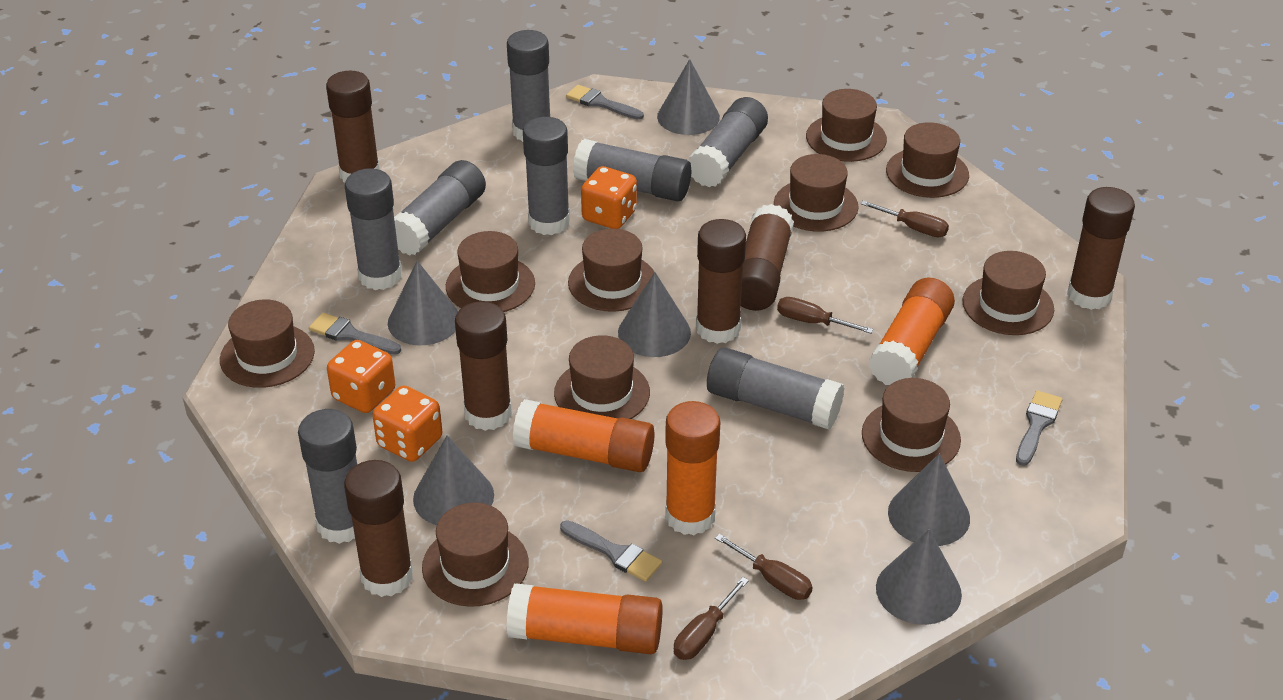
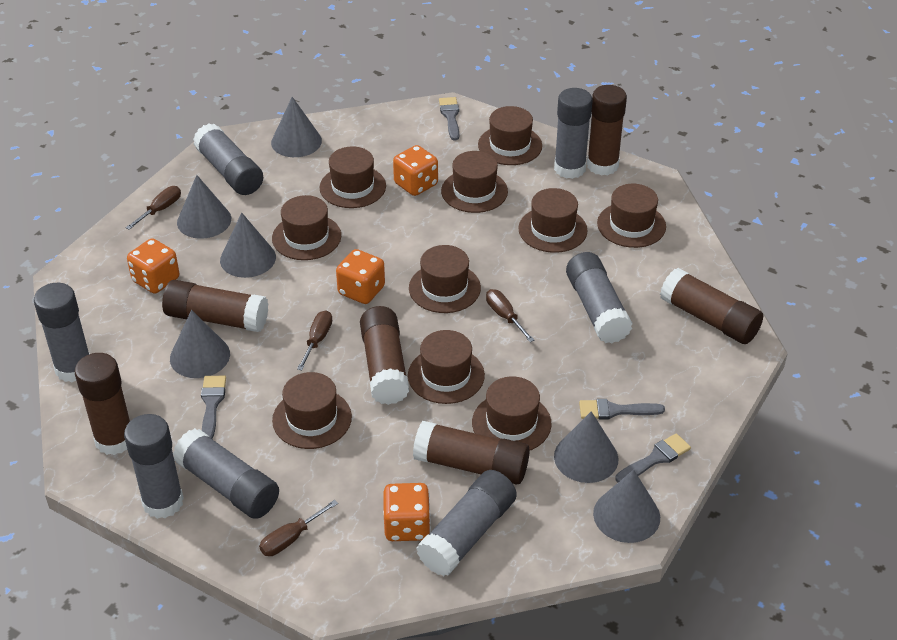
grey glue stick: 8 -> 7
orange dice: 3 -> 4
orange glue stick: 4 -> 0

